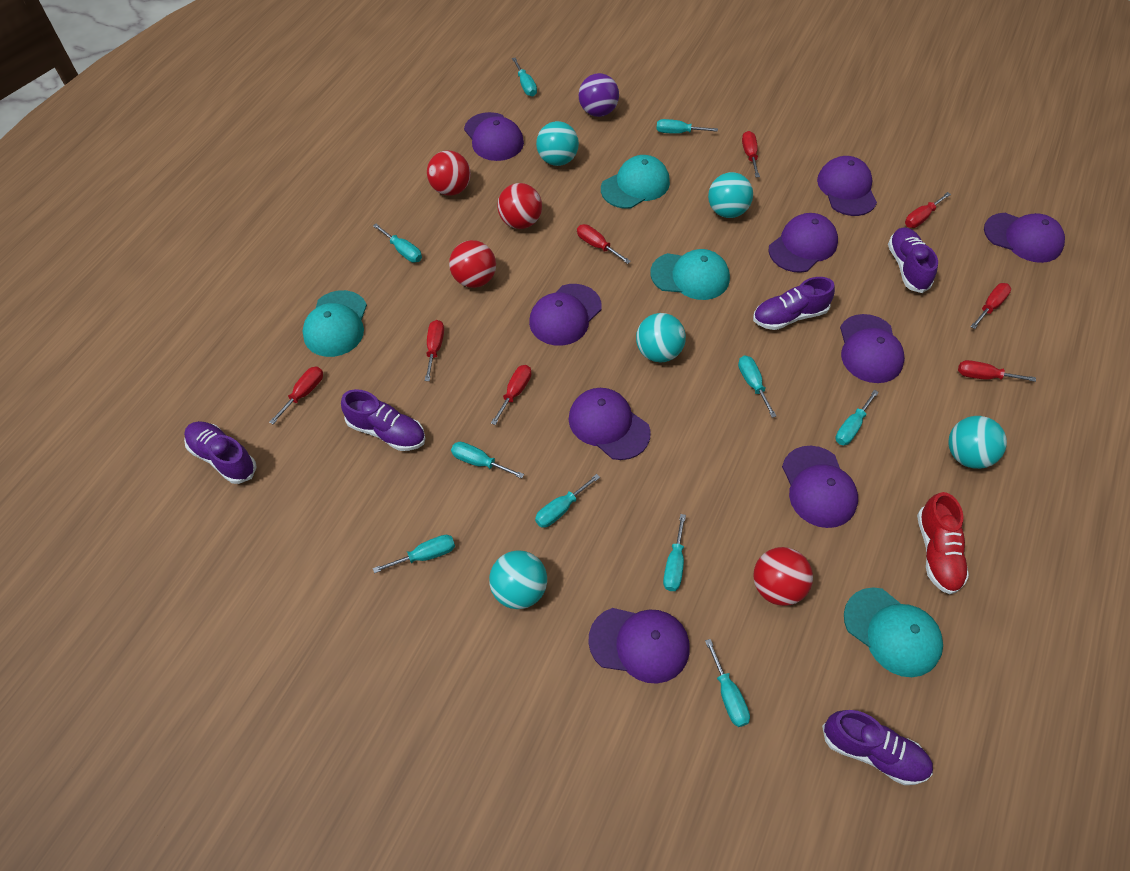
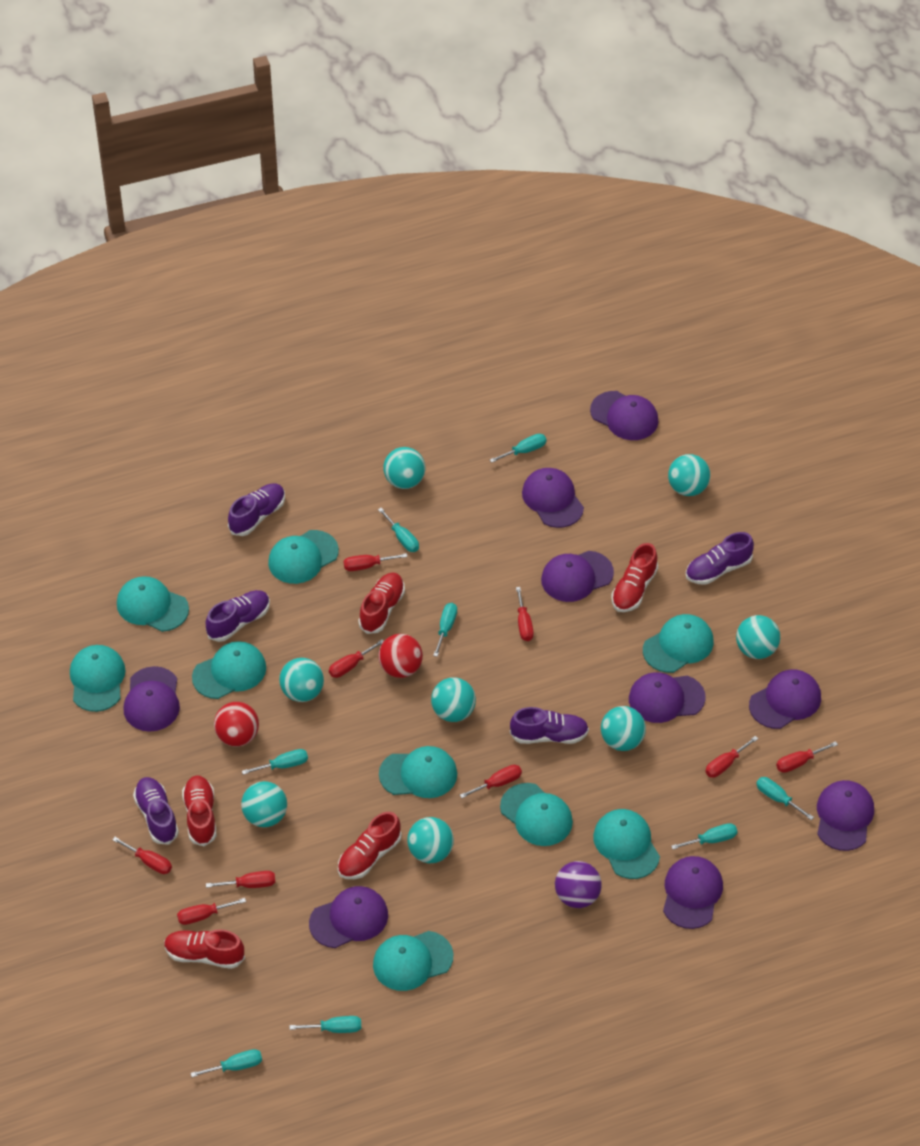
red ball: 4 -> 2
red screwdriver: 8 -> 9
red shoe: 1 -> 5
turquoise ball: 5 -> 8
turquoise cap: 4 -> 9
turquoise screwdriver: 10 -> 8

